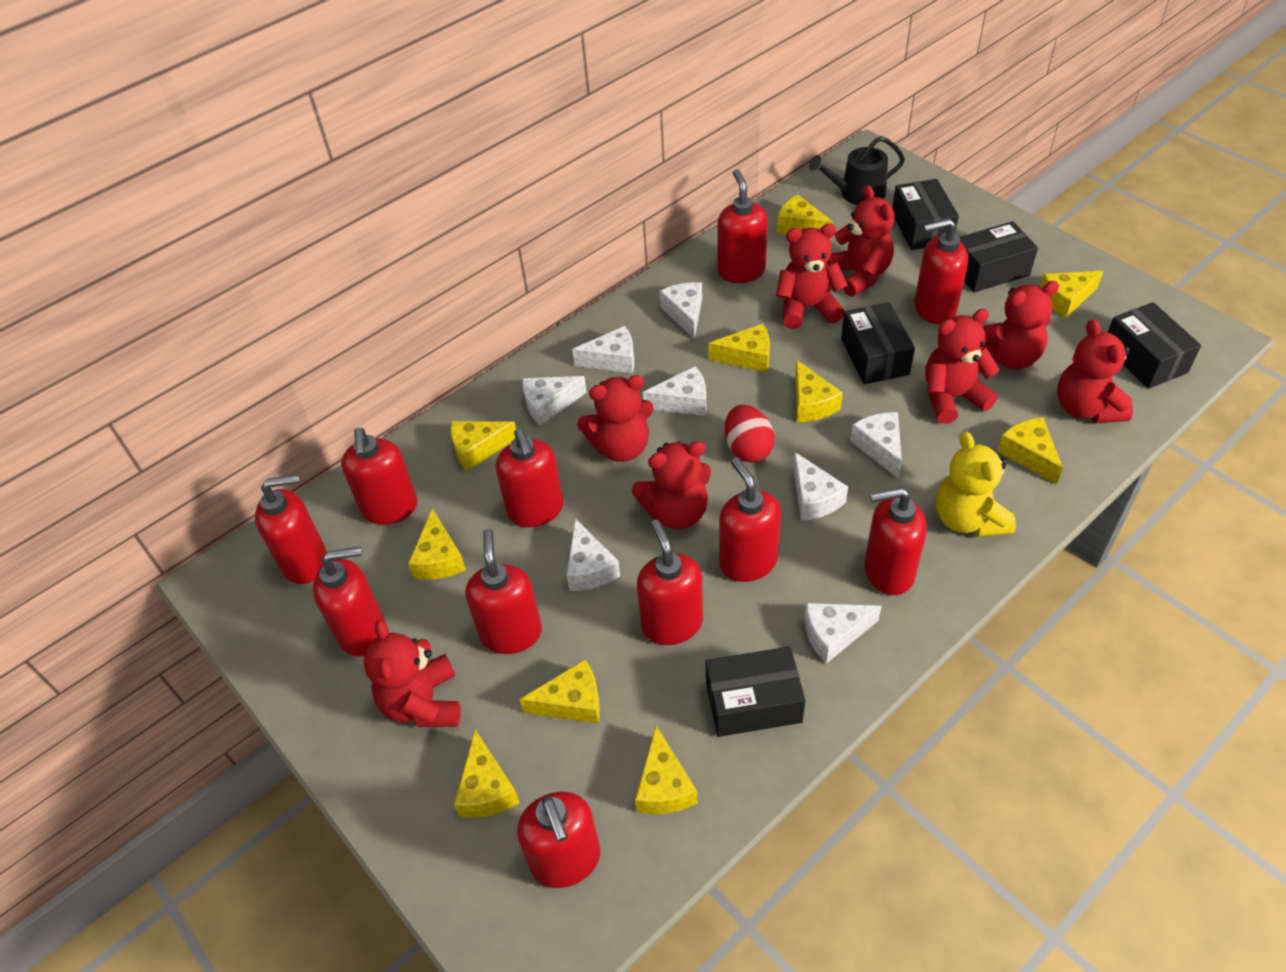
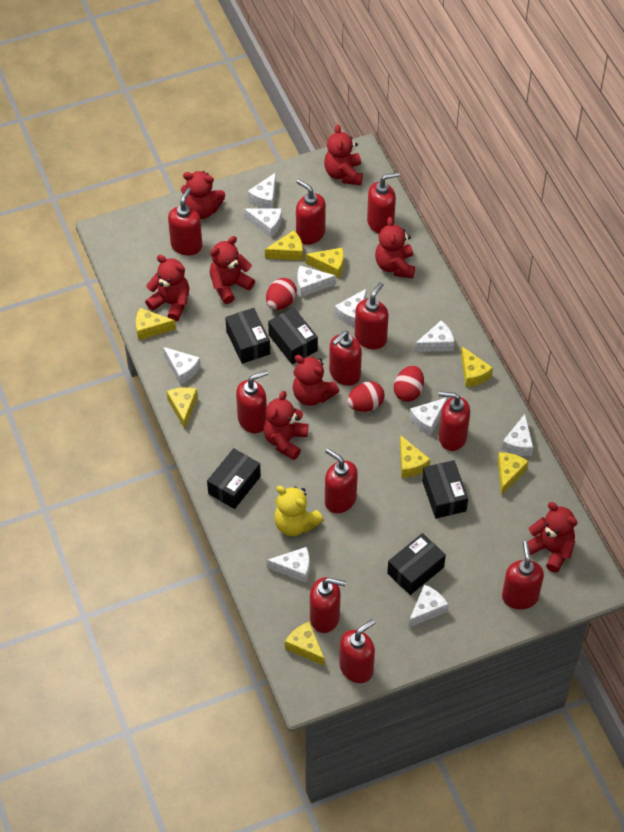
black watering can: 1 -> 0
red egg: 1 -> 3
white cheese: 8 -> 10
yellow cheese: 10 -> 8

